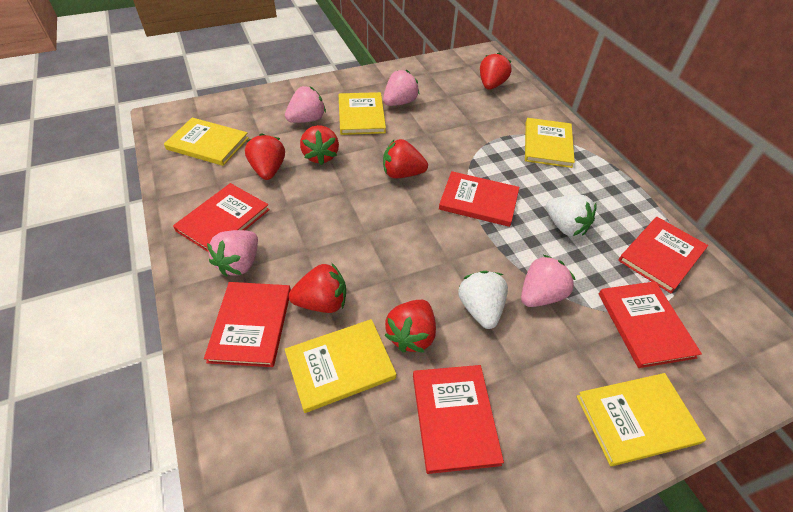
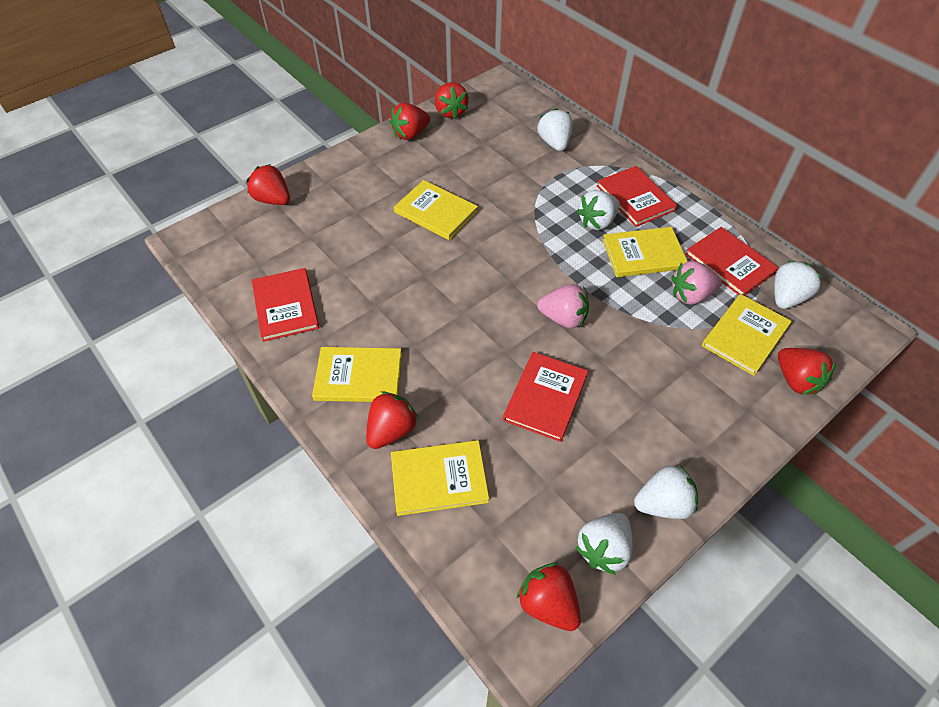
pink strawberry: 4 -> 2
red book: 6 -> 4
white strawberry: 2 -> 5

